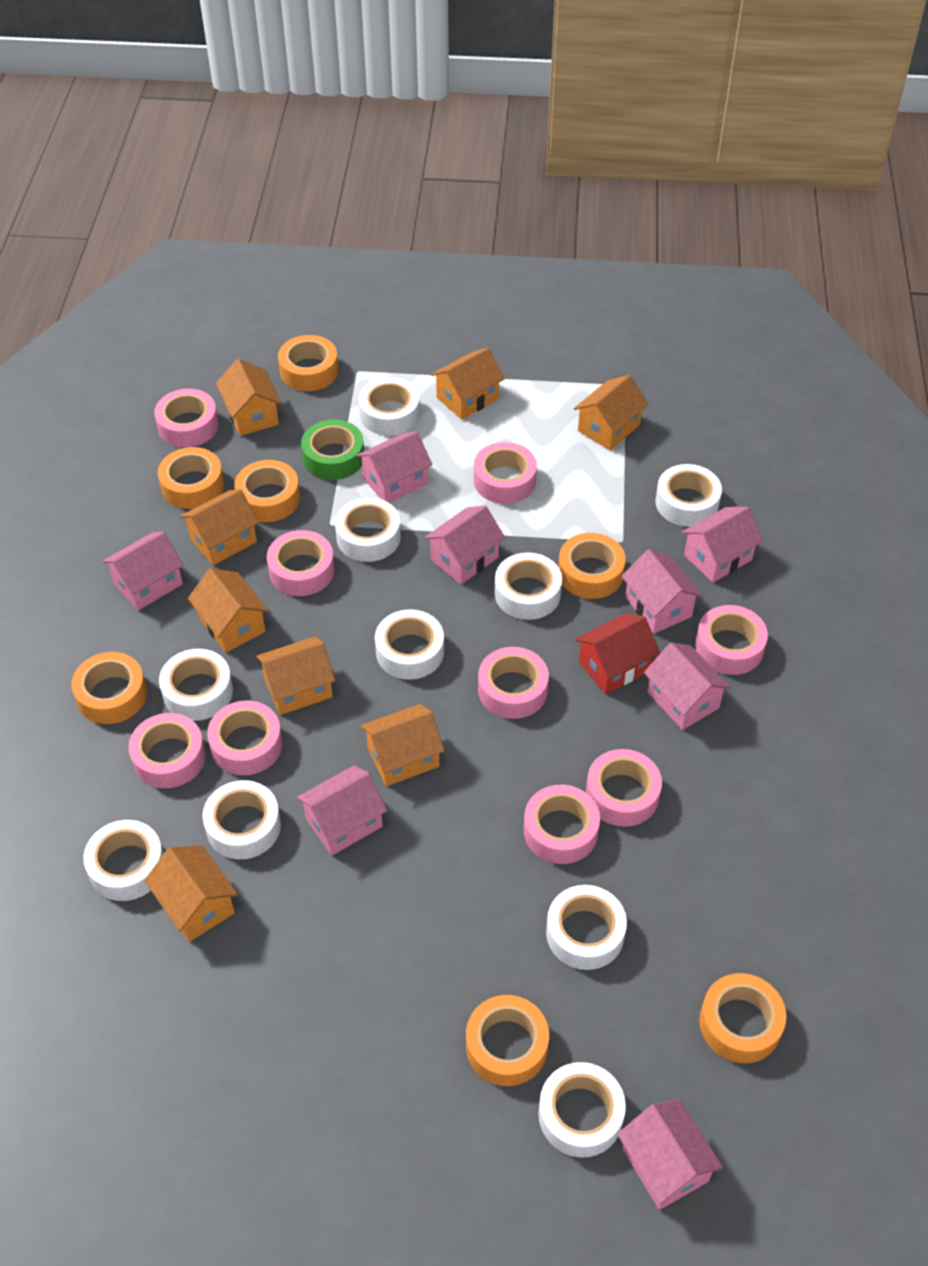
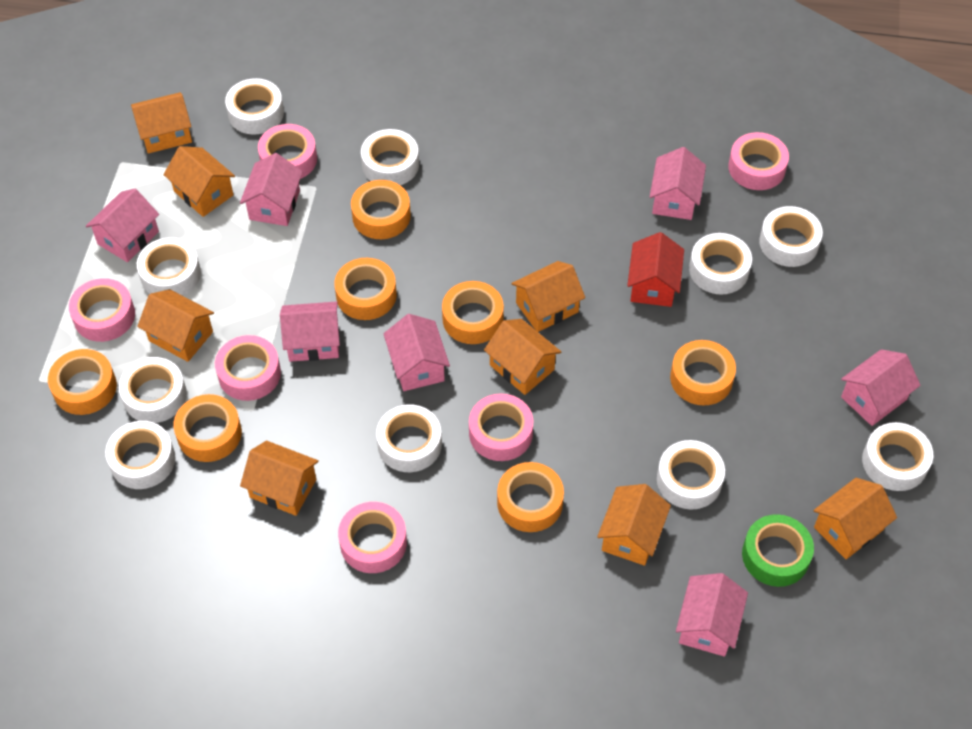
pink house: 8 -> 7
pink tape: 9 -> 6

